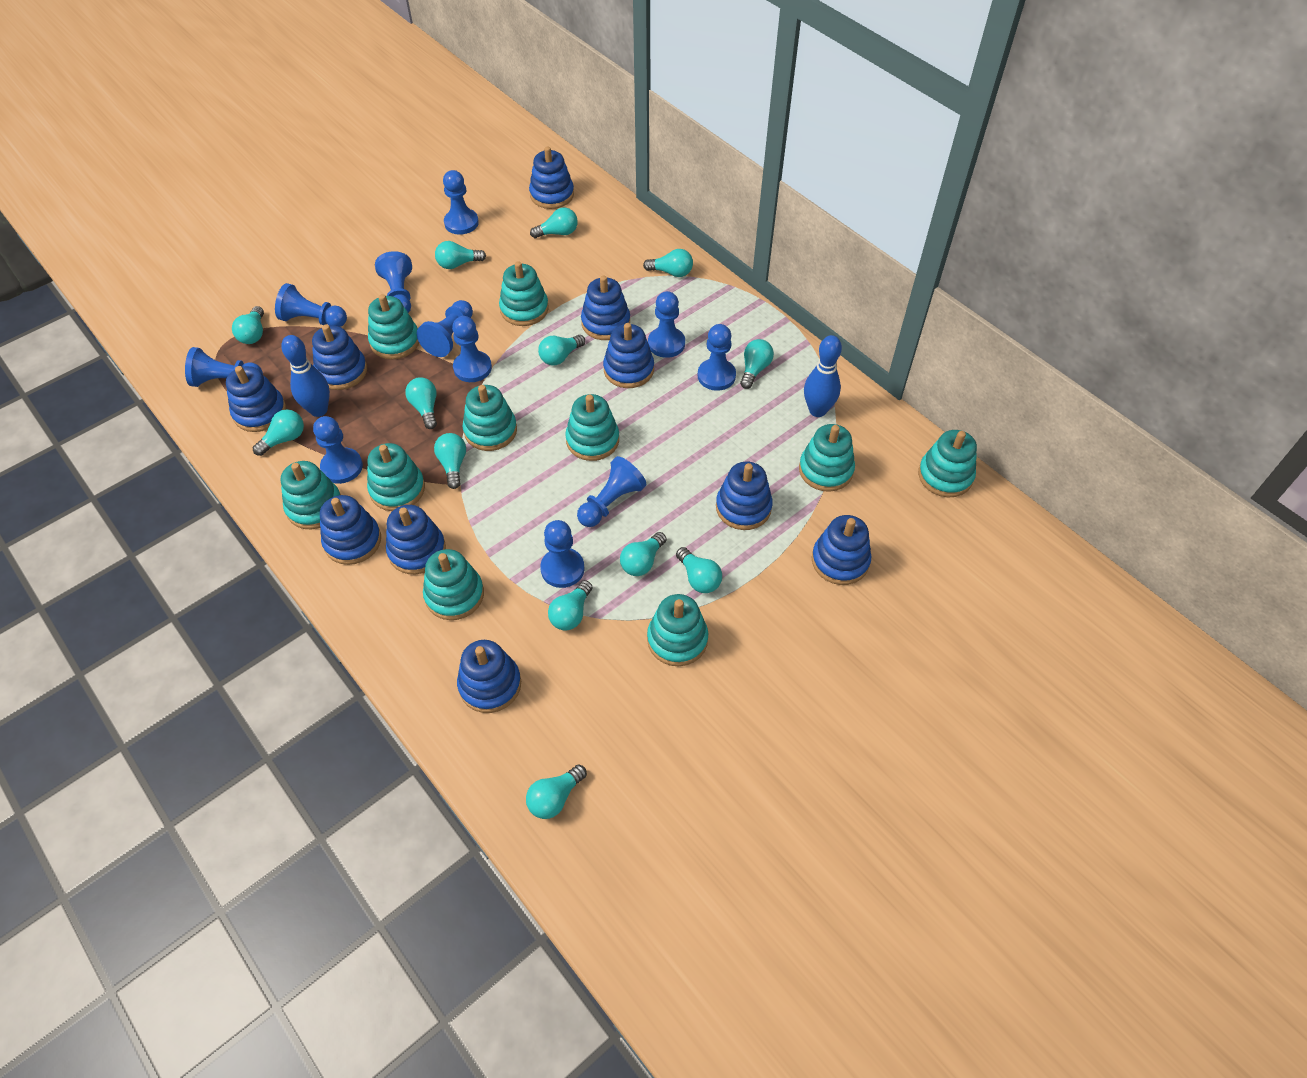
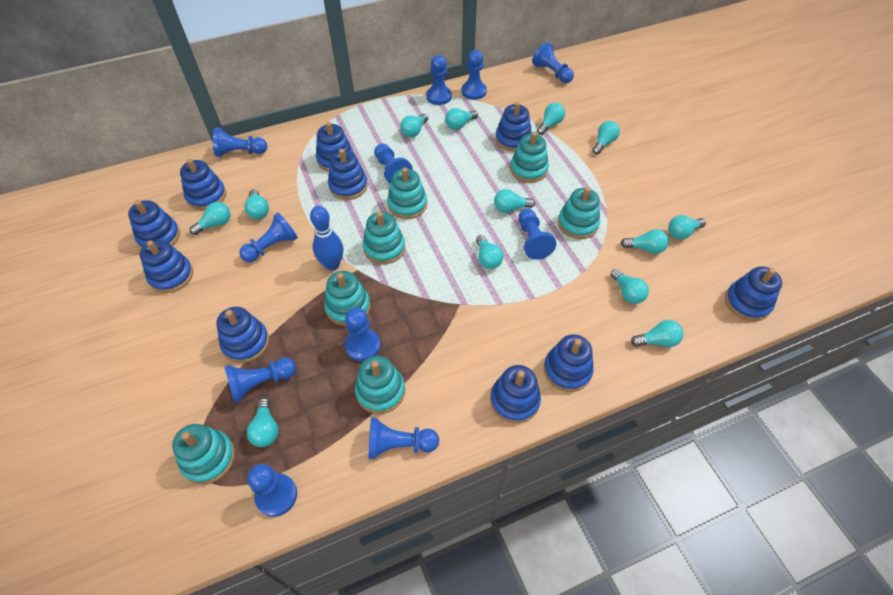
blue bowling pin: 2 -> 1
turquoise stacking toy: 10 -> 7

